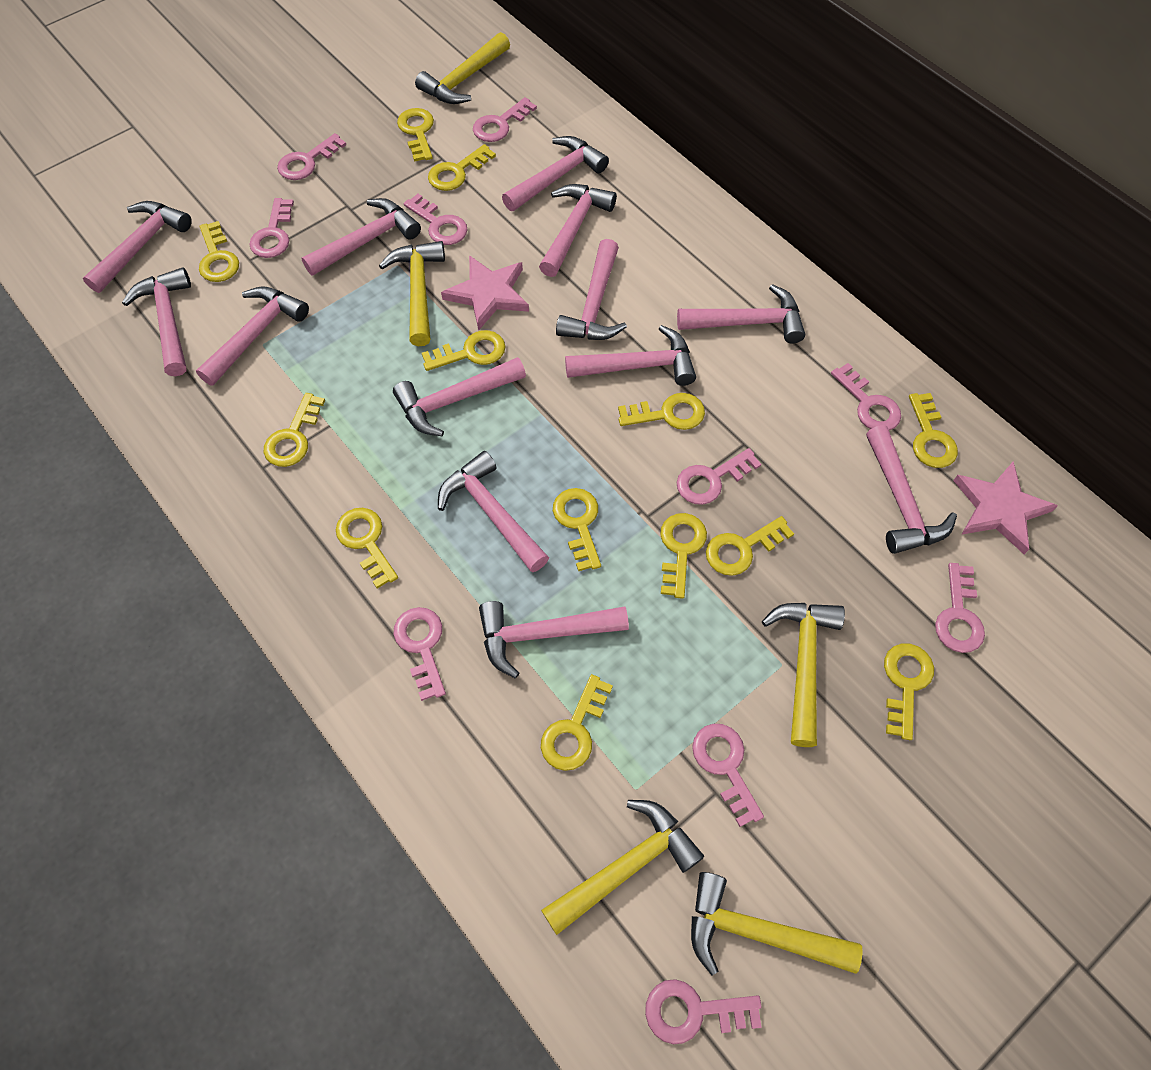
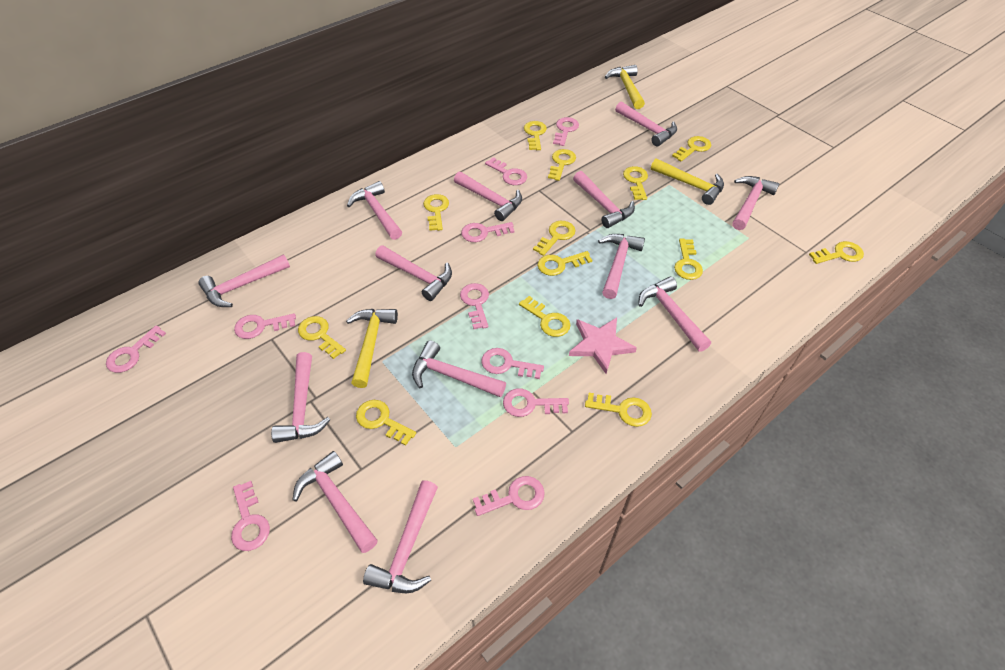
pink star: 2 -> 1
yellow hammer: 5 -> 3

